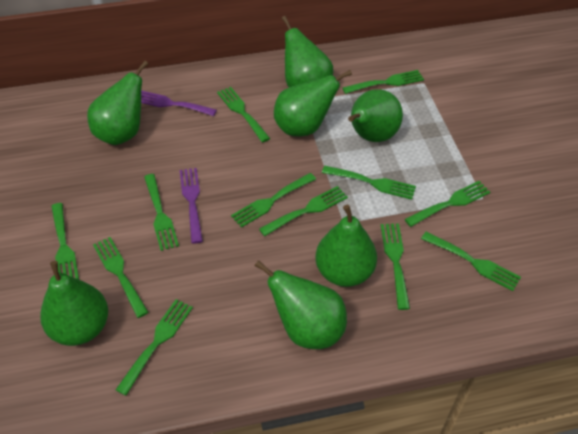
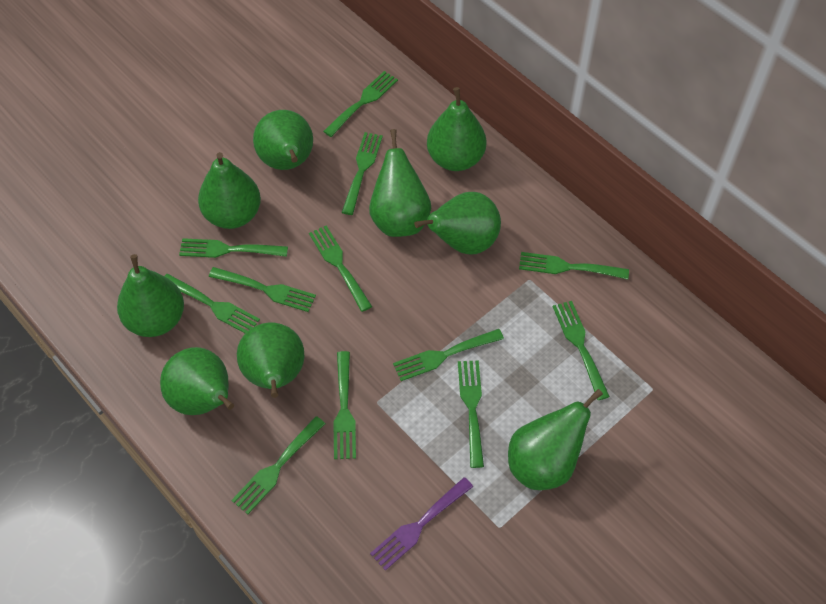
green pear: 7 -> 9
purple fork: 2 -> 1

